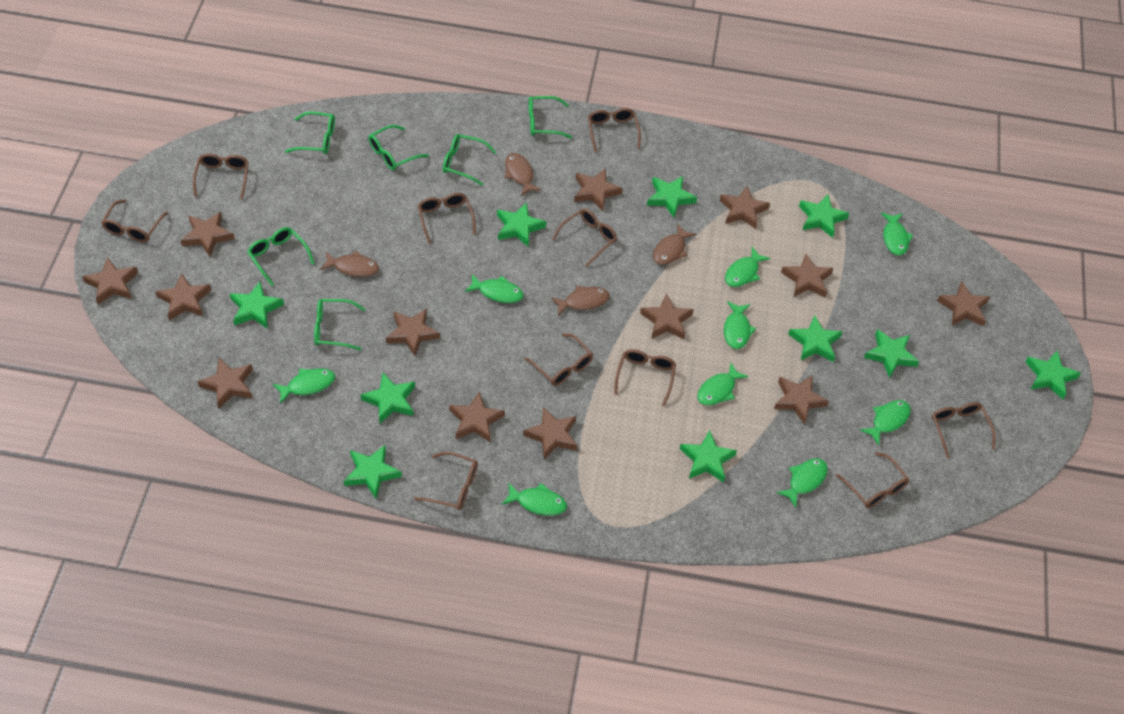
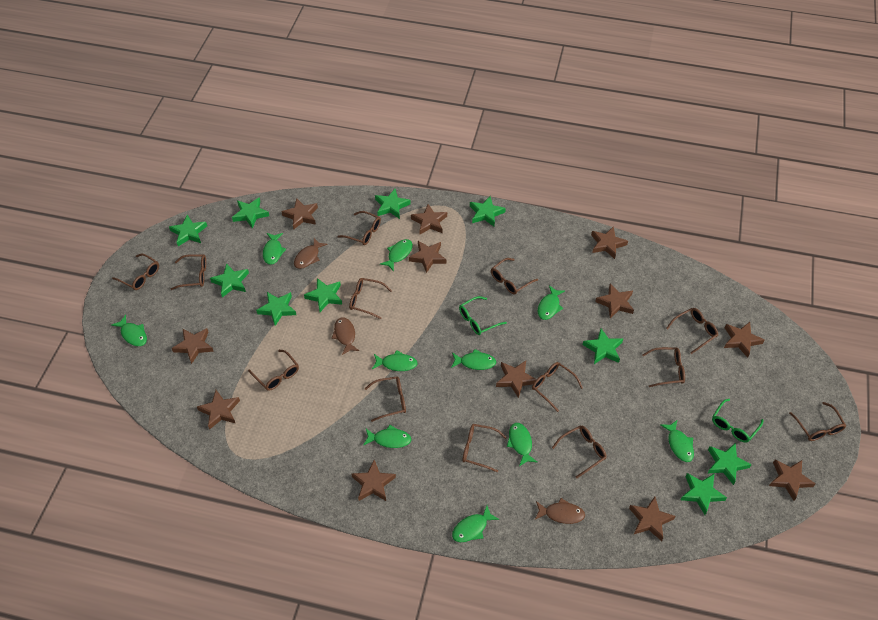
brown fish: 4 -> 3
brown glasses: 10 -> 13
brown star: 13 -> 12
green fish: 9 -> 10
green glasses: 6 -> 2

